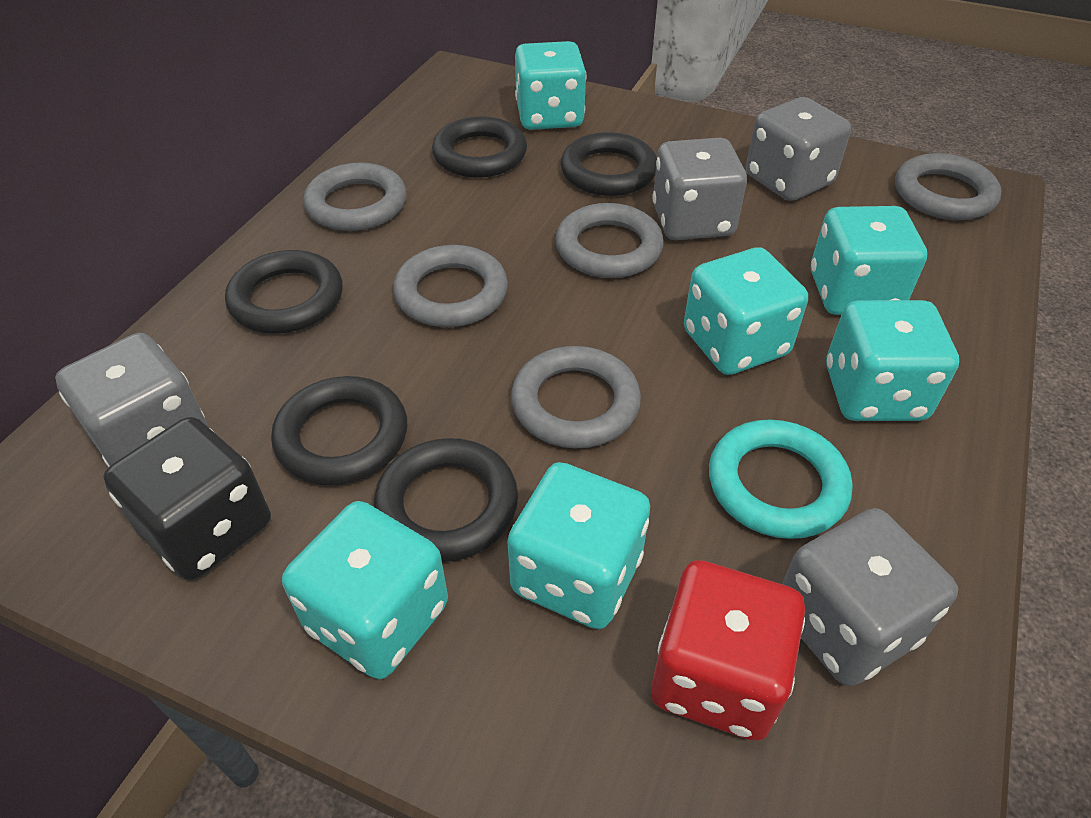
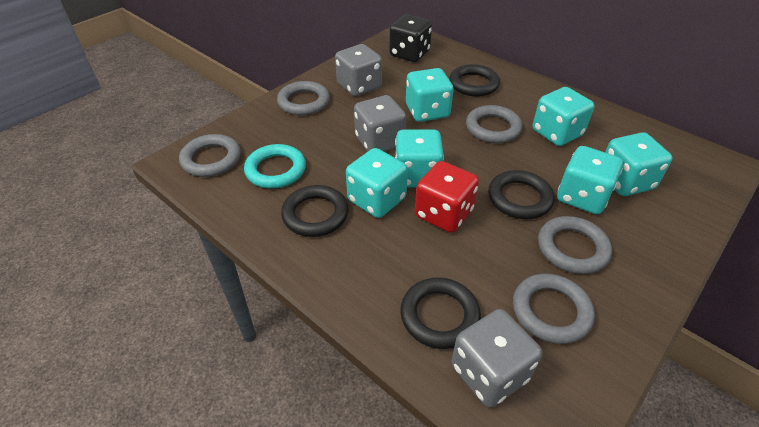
black ring: 5 -> 4
grey dice: 4 -> 3

